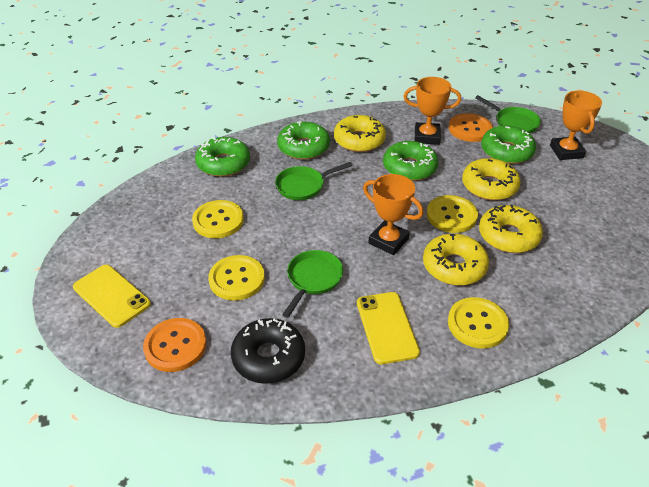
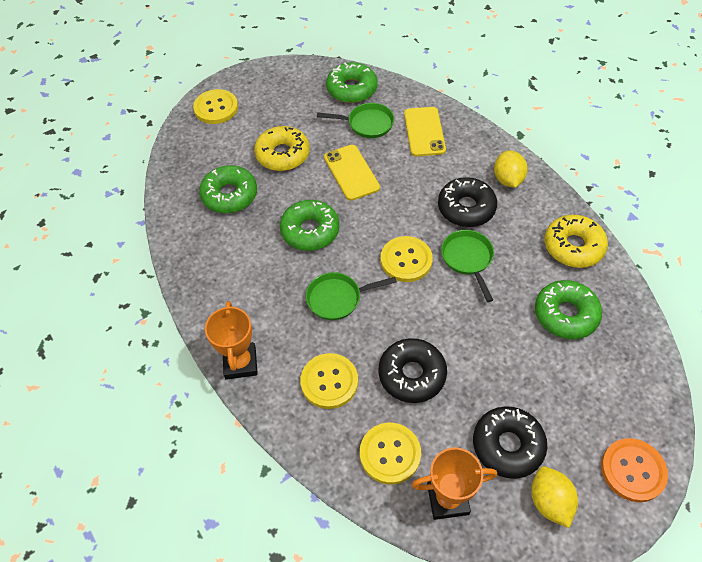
black donut: 1 -> 3
orange button: 2 -> 1
orange trophy: 3 -> 2
yellow donut: 4 -> 2
yellow lemon: 0 -> 2

